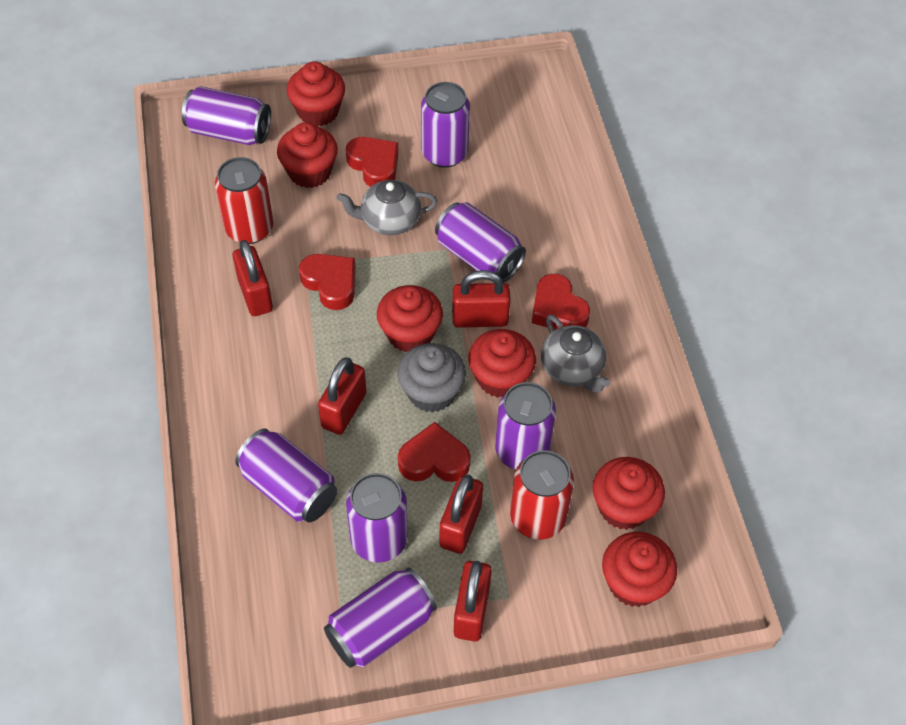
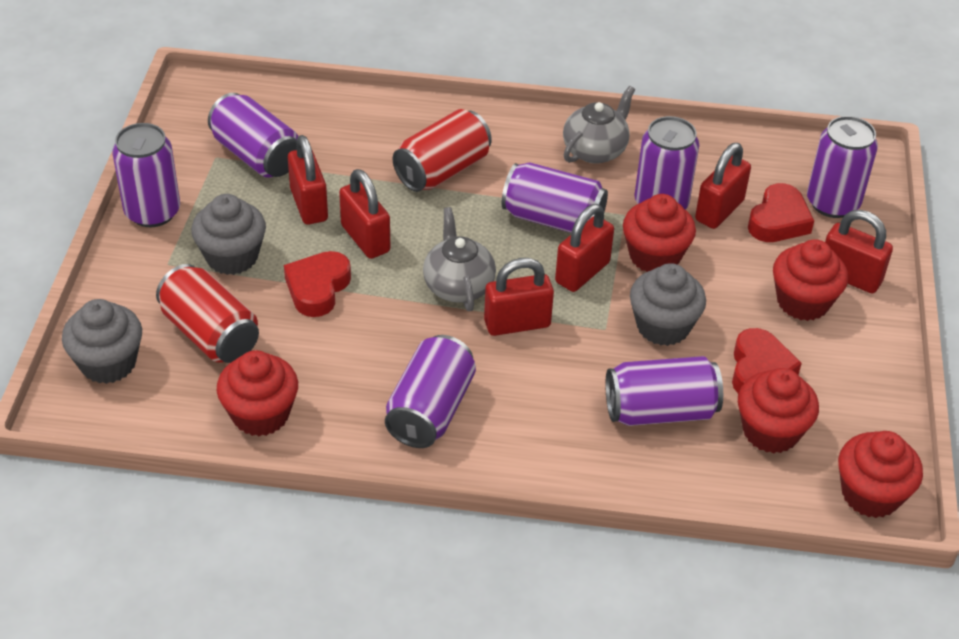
grey cupcake: 1 -> 3
red cupcake: 6 -> 5
red heart: 4 -> 3
red padlock: 5 -> 6

